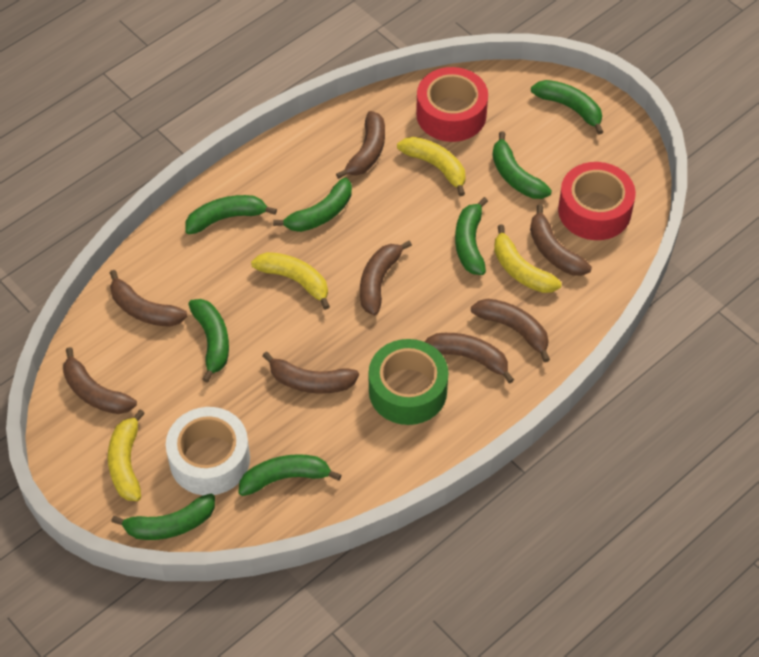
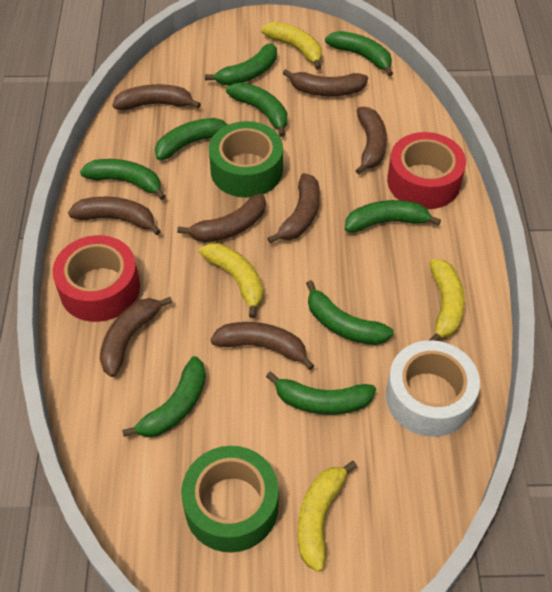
green banana: 8 -> 9
green tape: 1 -> 2

